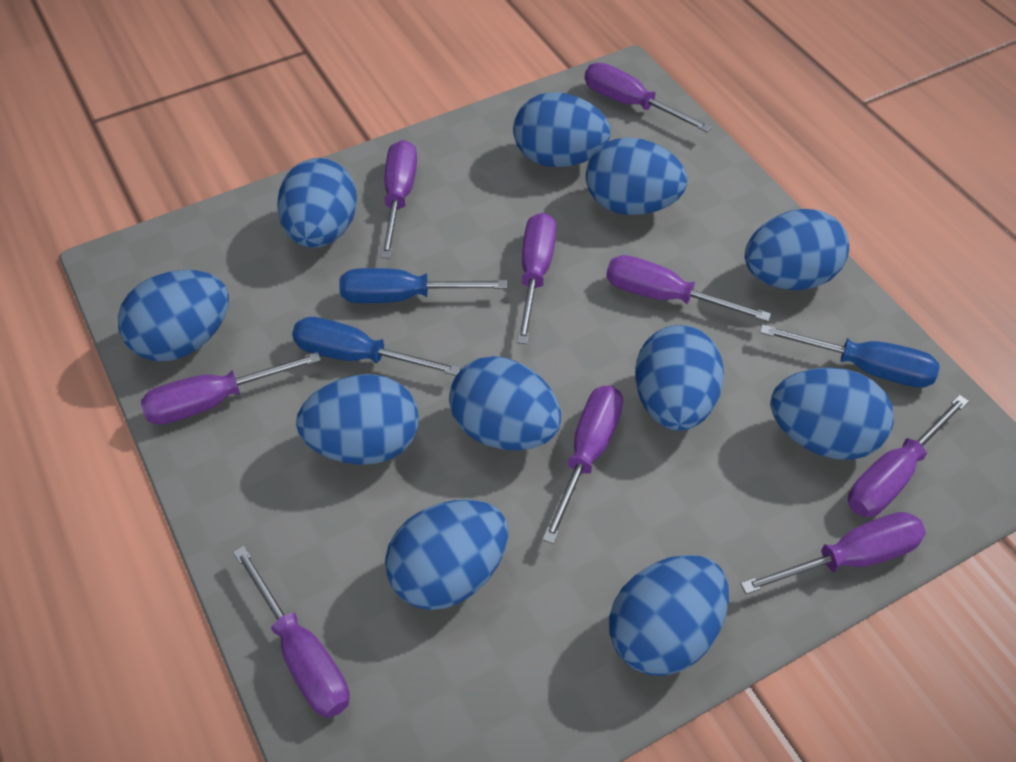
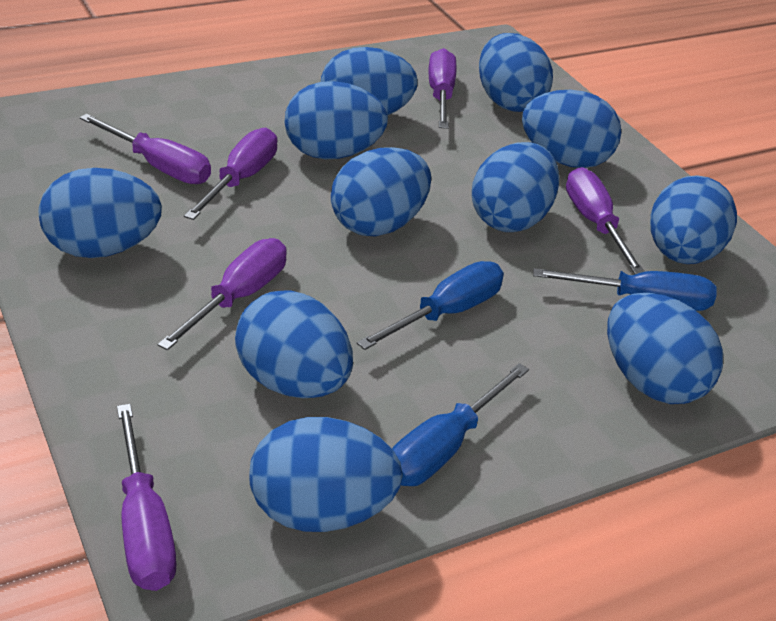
purple screwdriver: 9 -> 6

